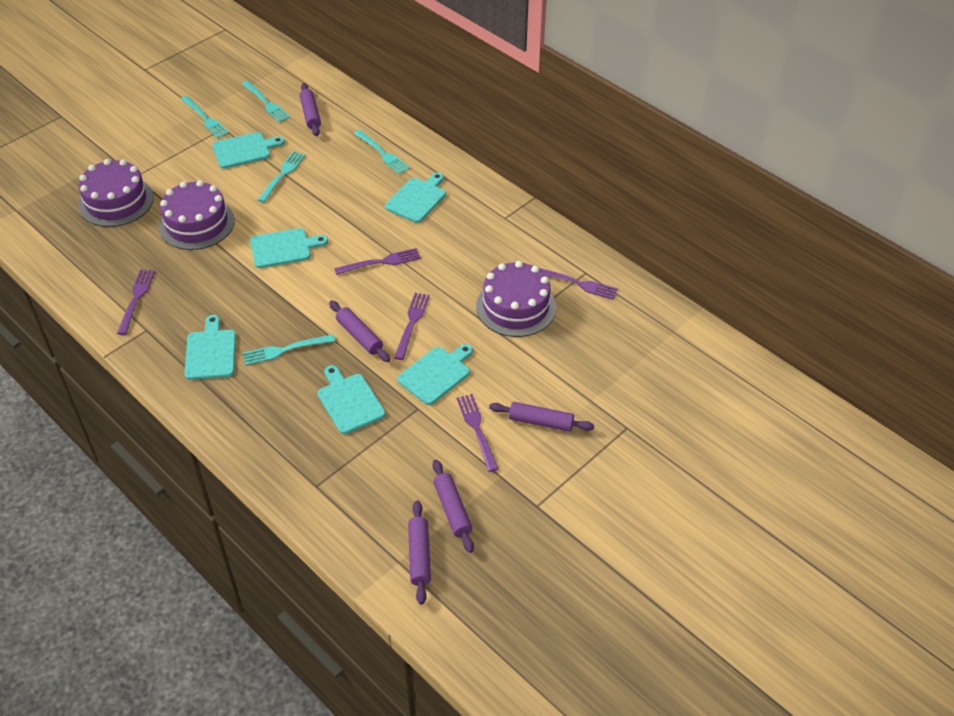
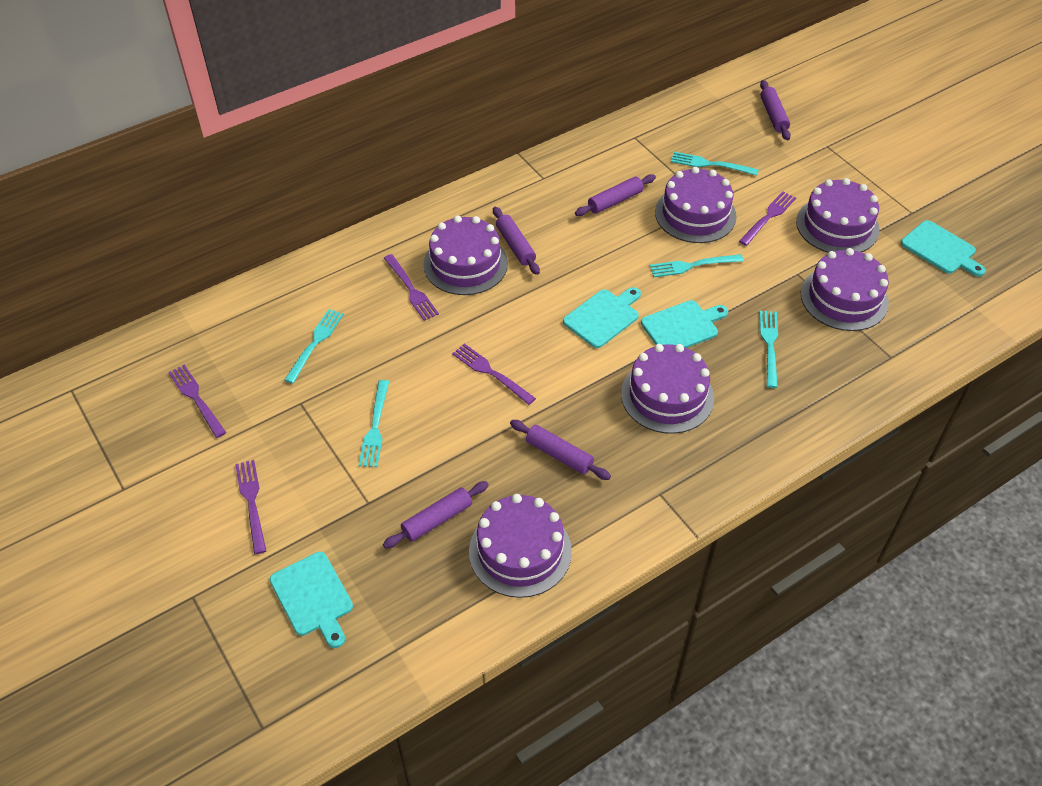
purple cake: 3 -> 6
turquoise cutting board: 6 -> 4

